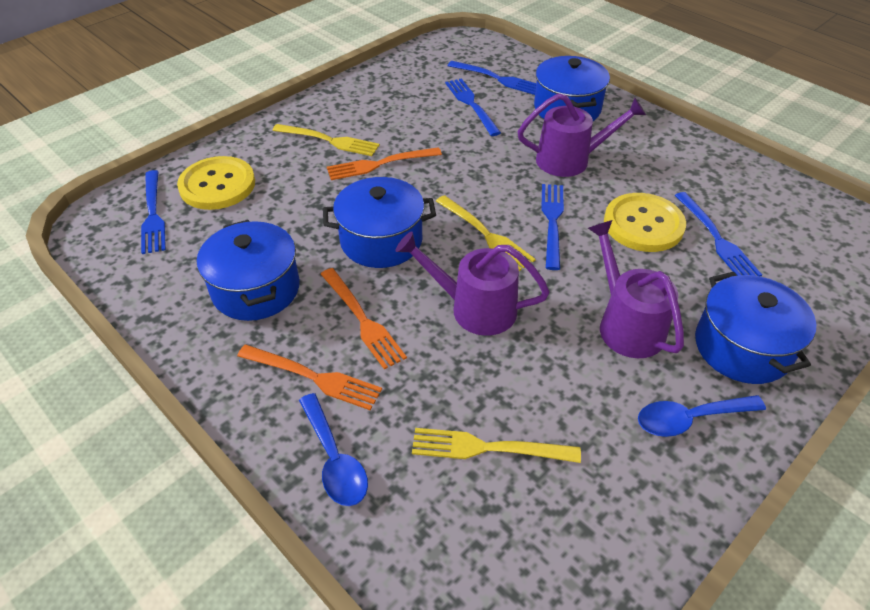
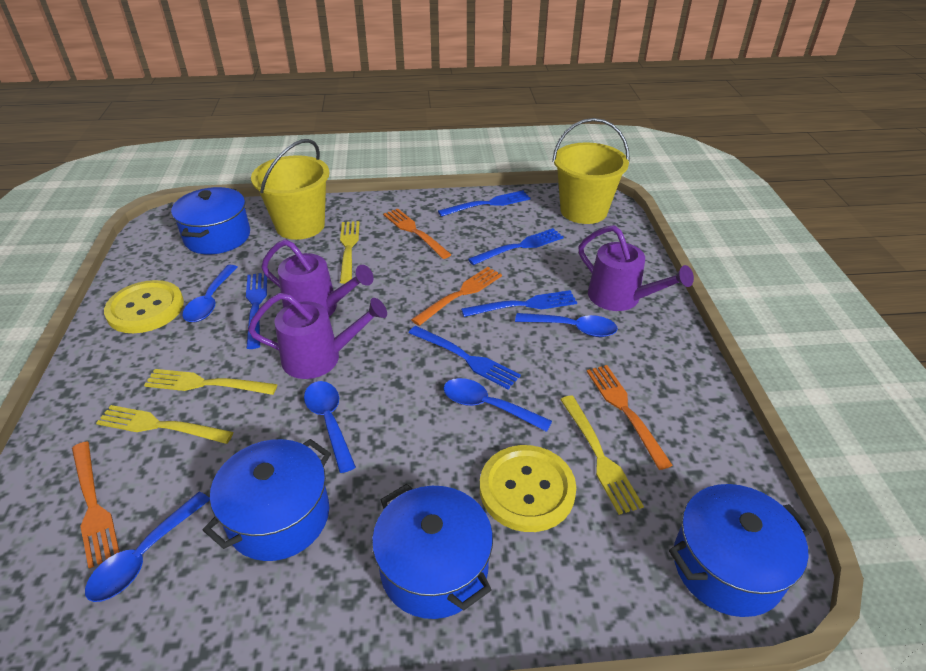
blue spoon: 2 -> 5
orange fork: 3 -> 4
yellow bucket: 0 -> 2
yellow fork: 3 -> 4

